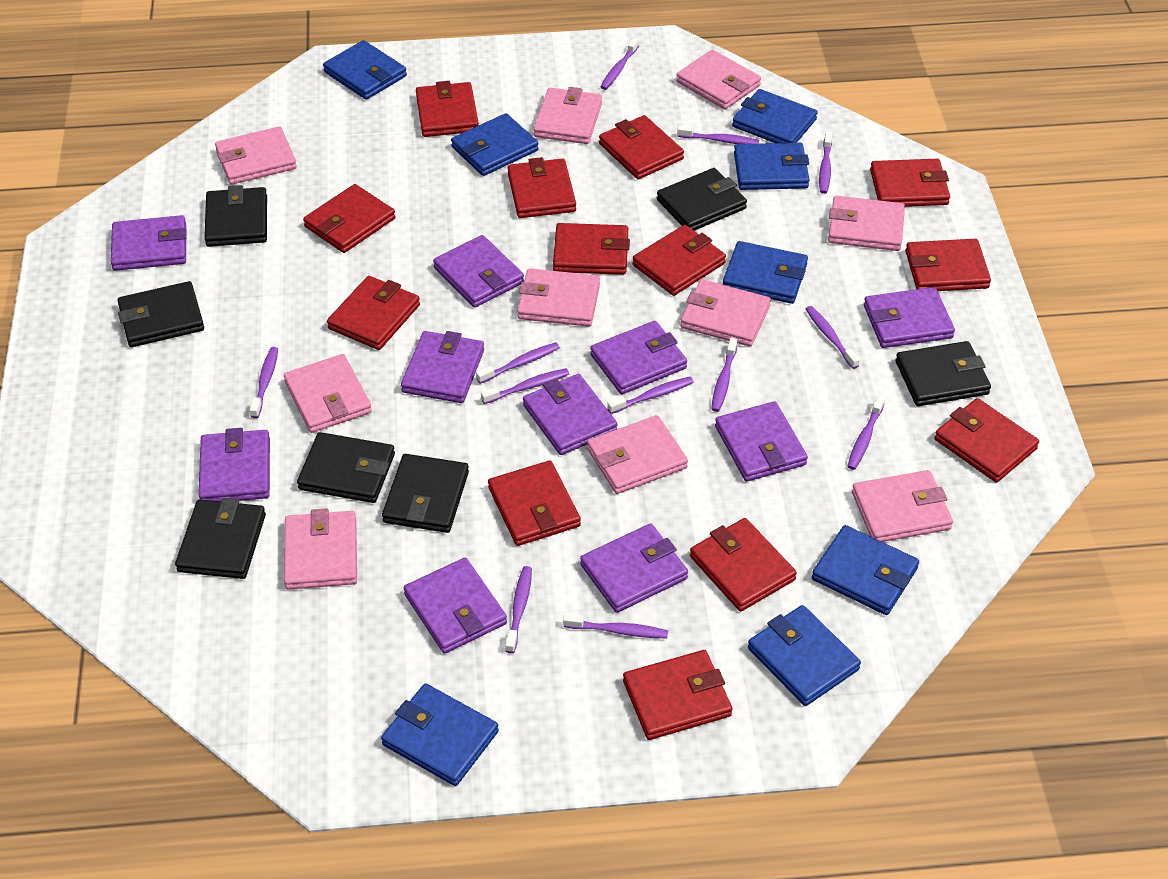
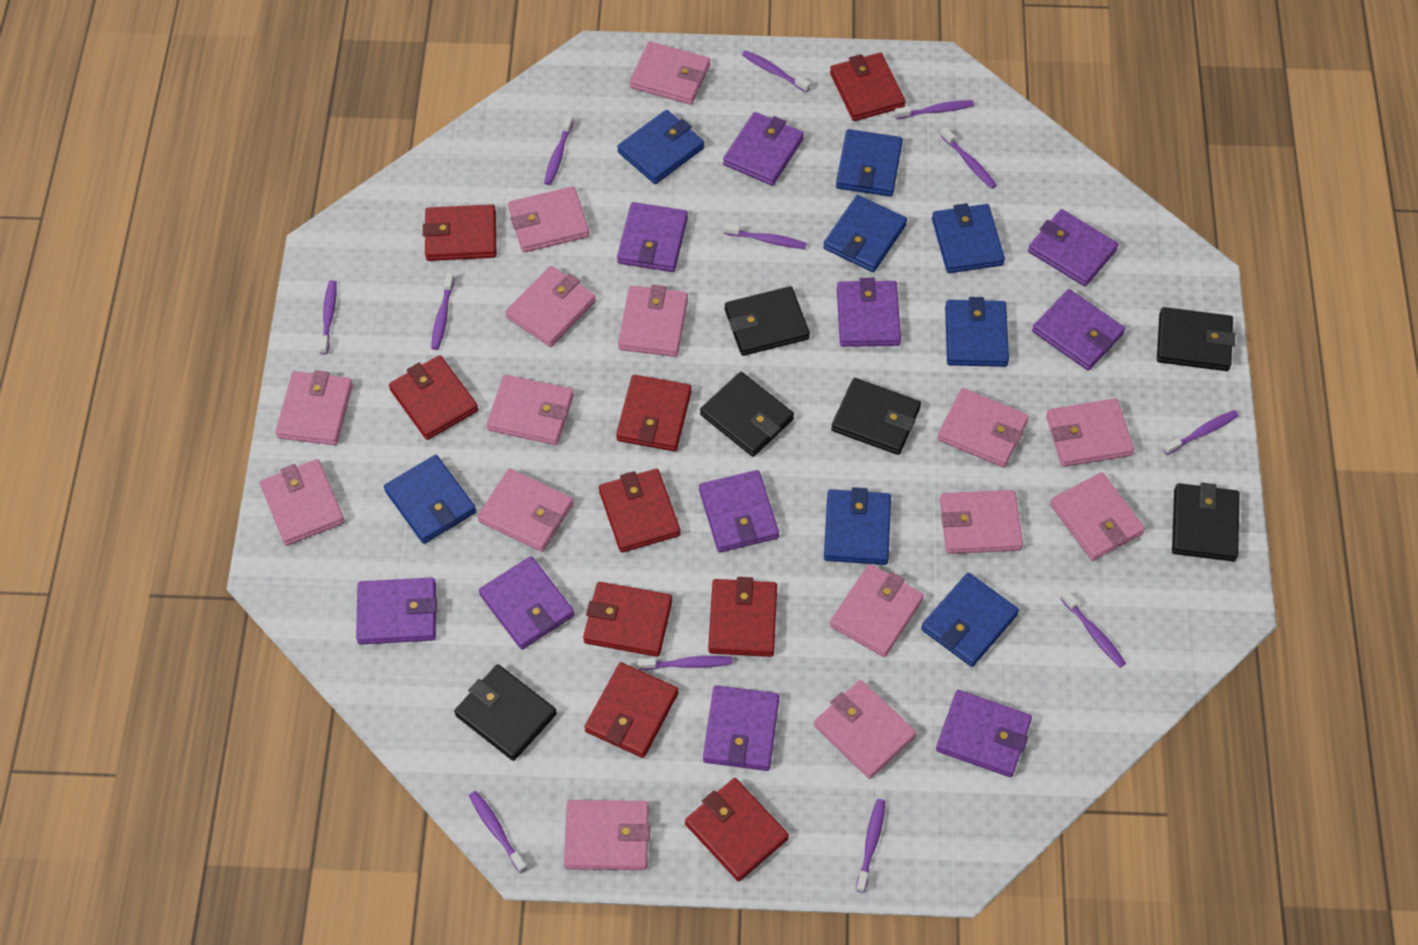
black wallet: 7 -> 6
pink wallet: 10 -> 15
red wallet: 13 -> 9

